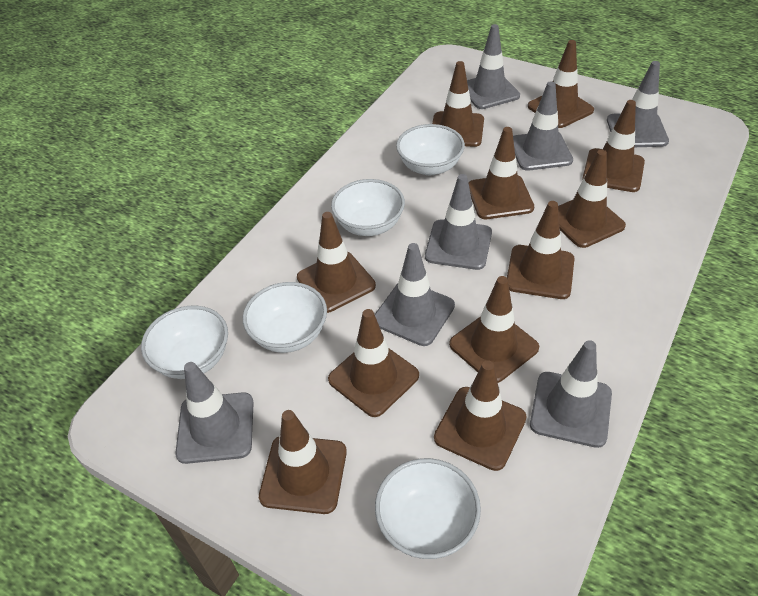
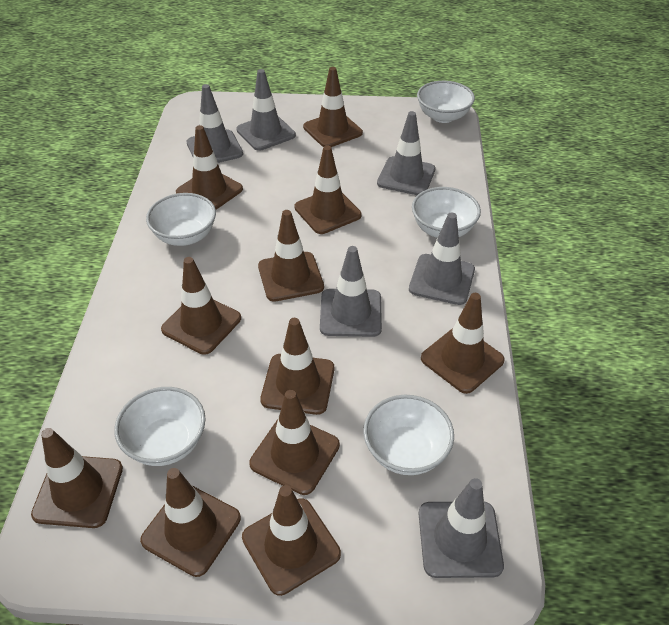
grey traffic cone: 7 -> 6

